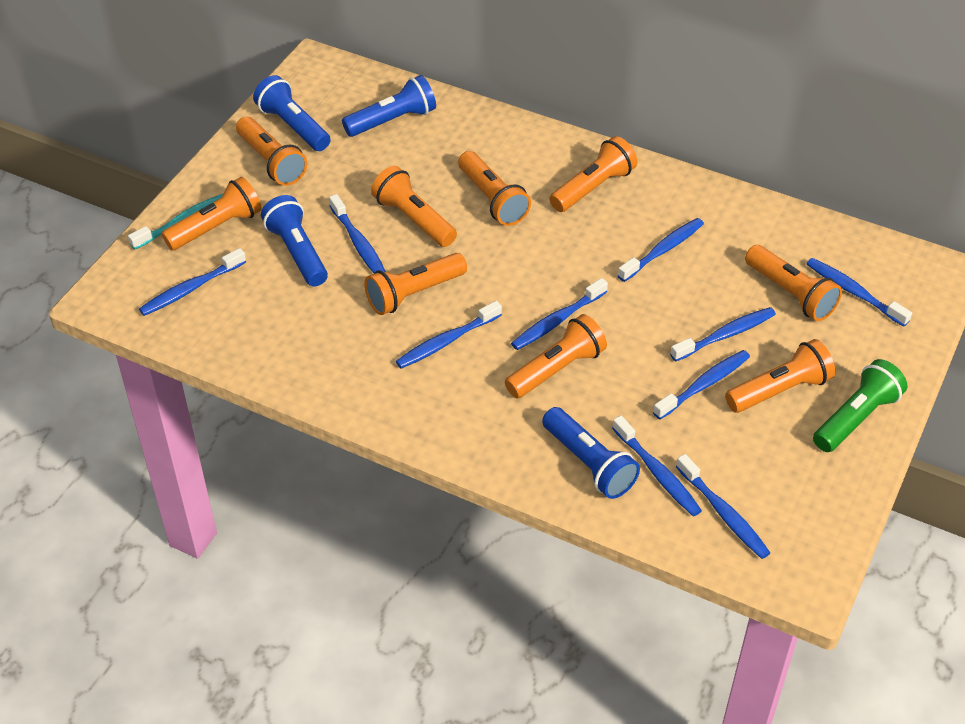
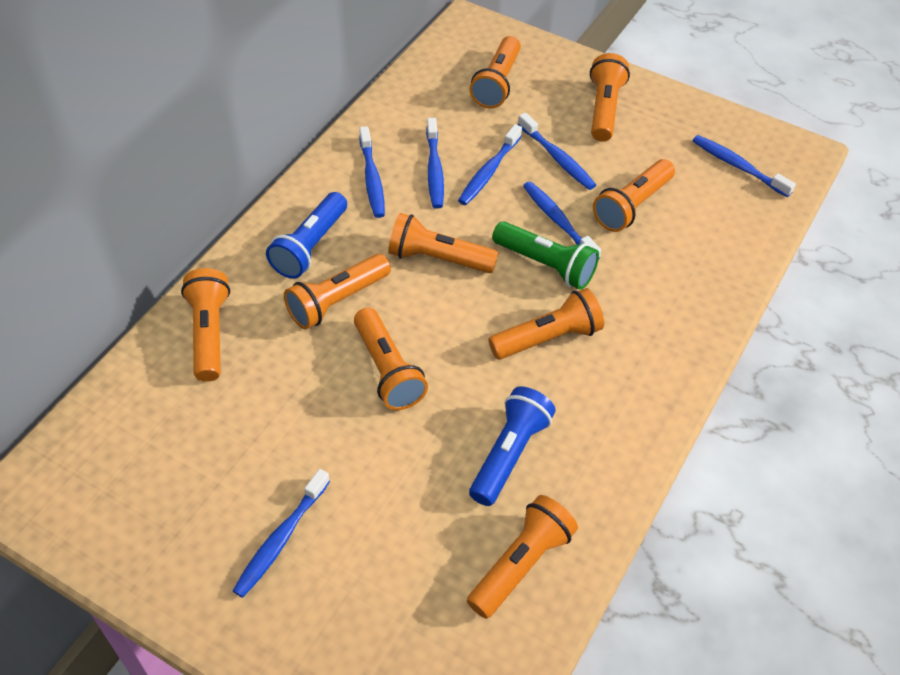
blue flashlight: 4 -> 2
blue toothbrush: 10 -> 7
turquoise toothbrush: 1 -> 0

